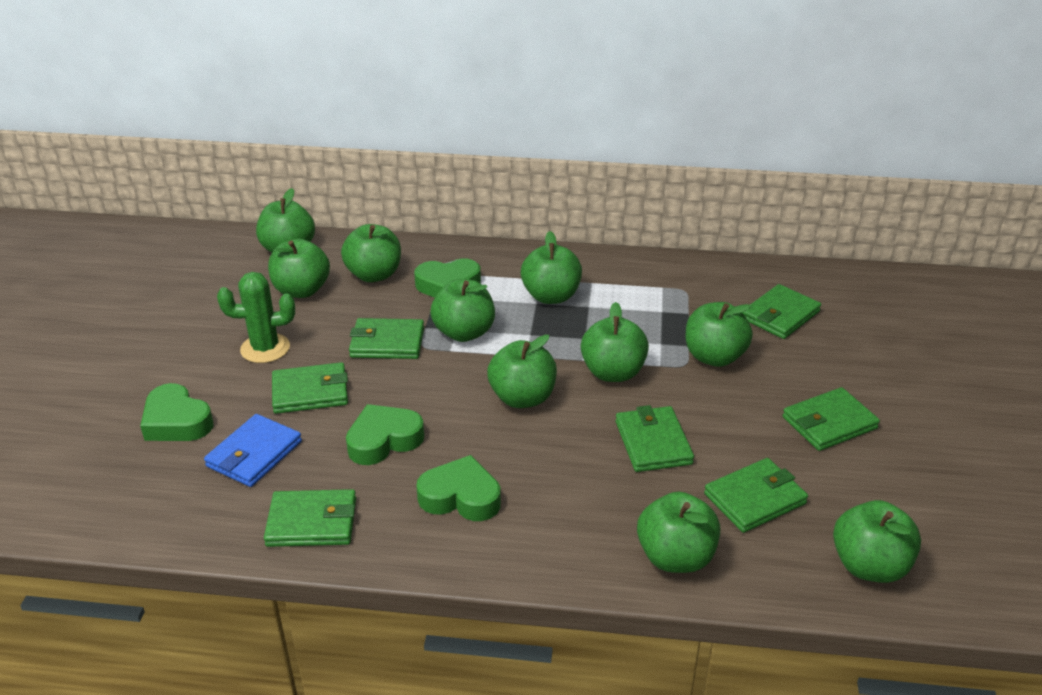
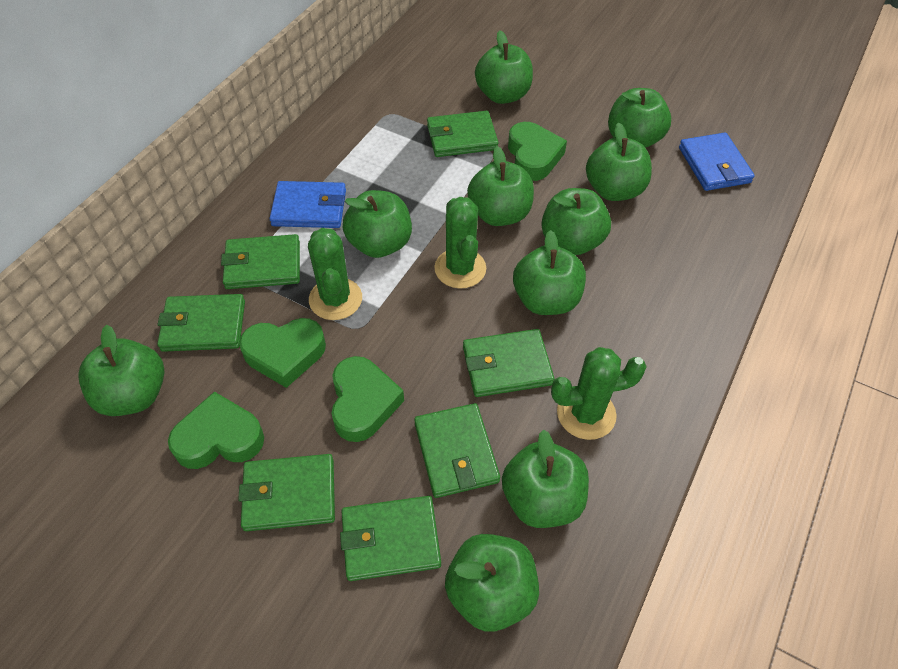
blue wallet: 1 -> 2
green cactus: 1 -> 3

